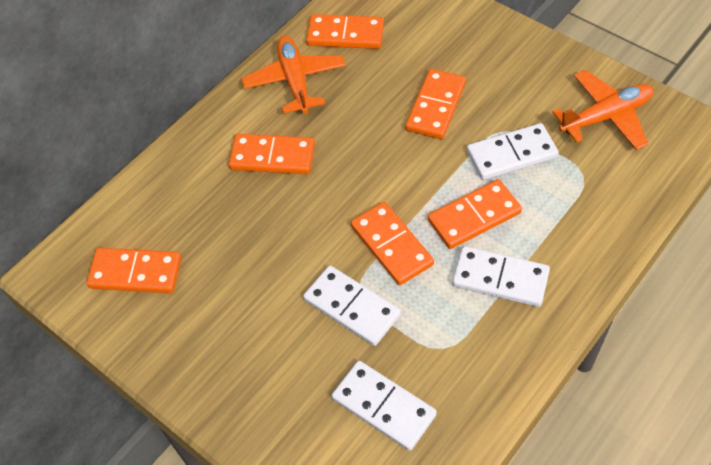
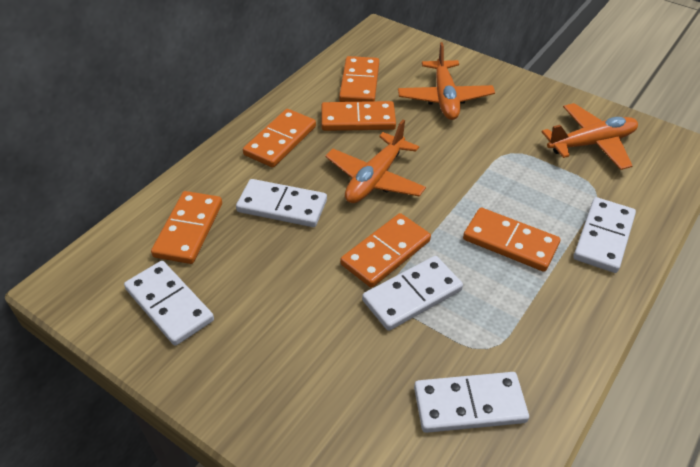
orange plane: 2 -> 3
white domino: 4 -> 5

